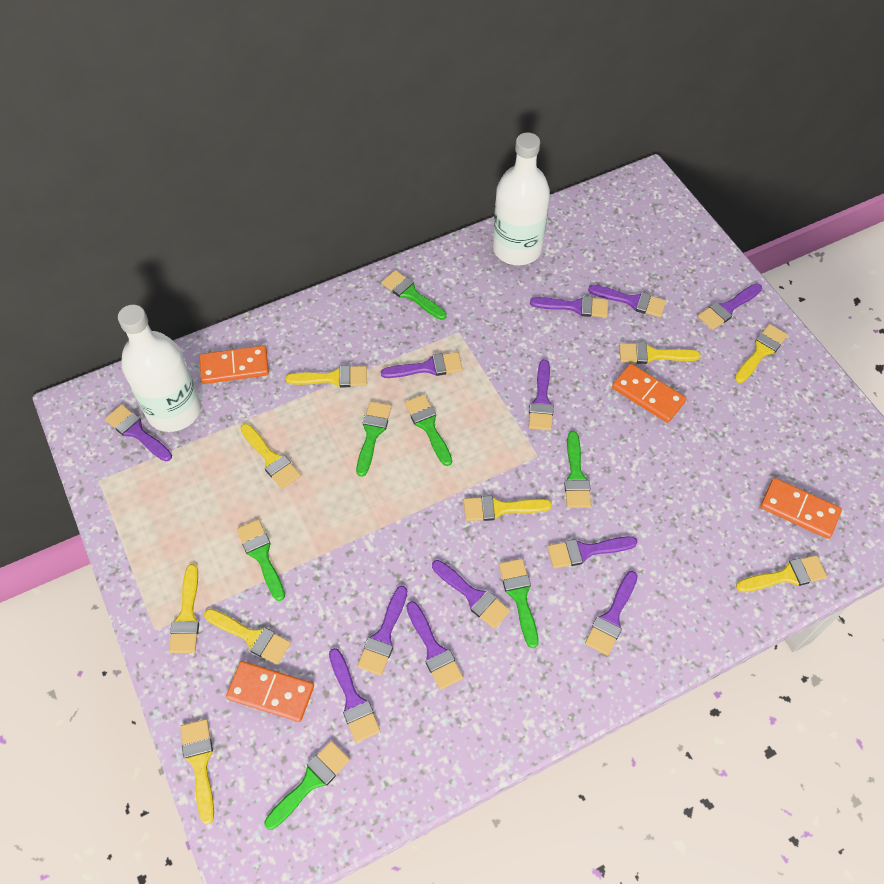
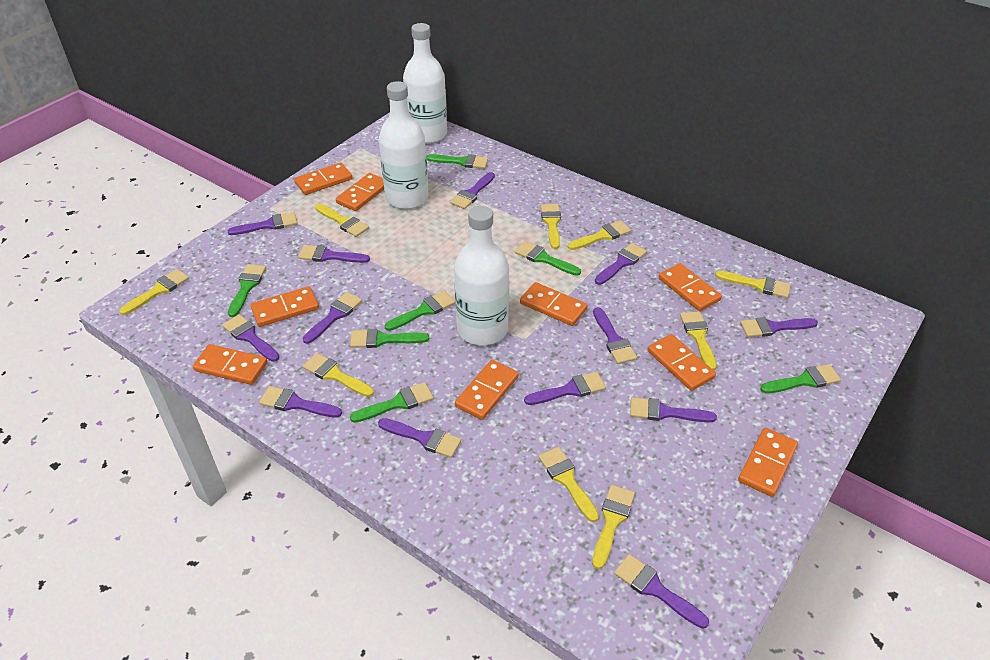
orange domino: 4 -> 9
purple brush: 12 -> 13
white bottle: 2 -> 3

